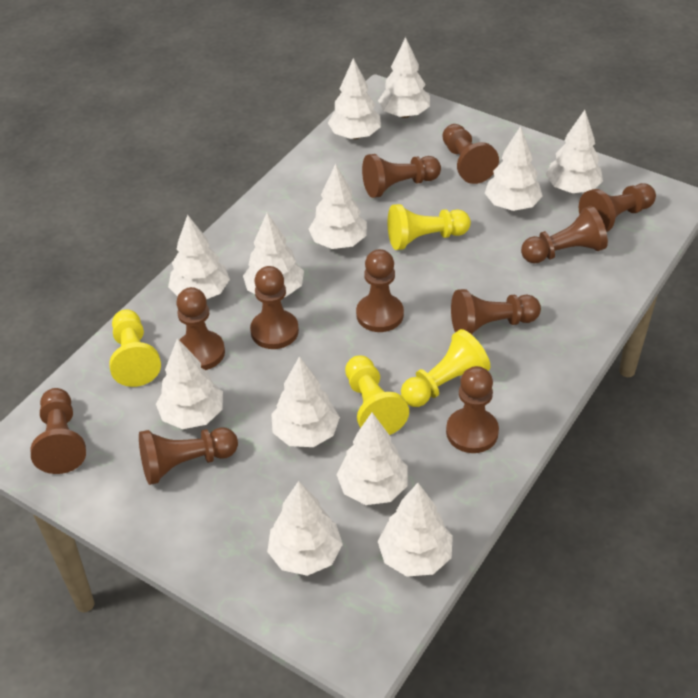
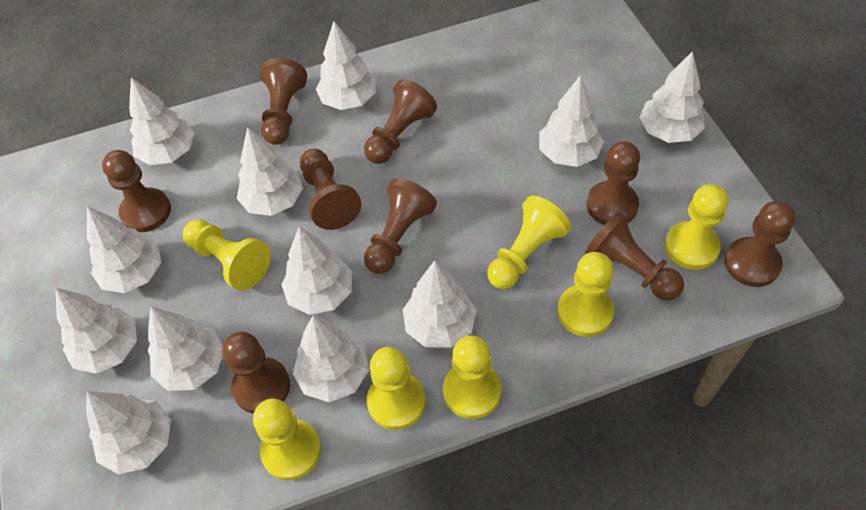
brown pawn: 11 -> 9
yellow pawn: 4 -> 7

